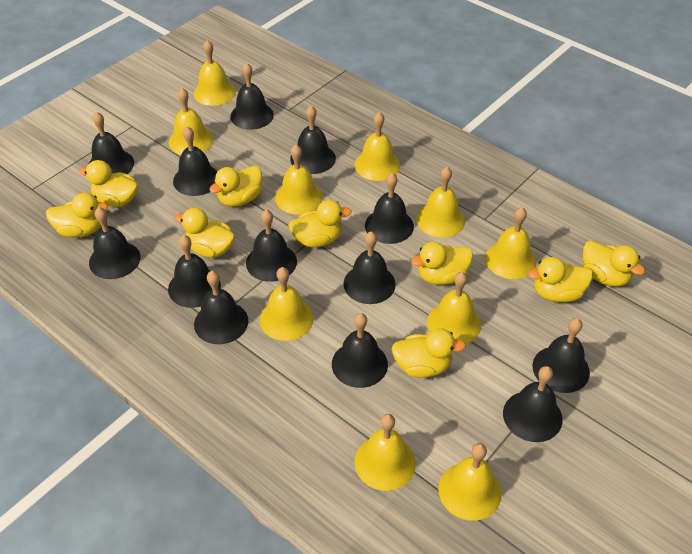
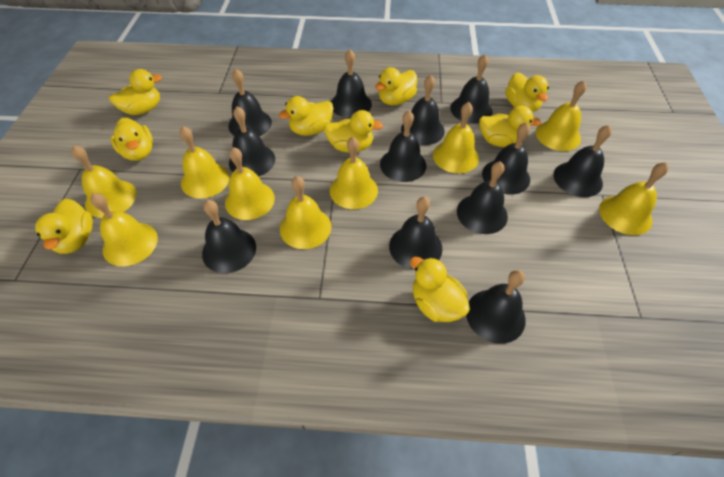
black bell: 13 -> 12
yellow bell: 10 -> 9

